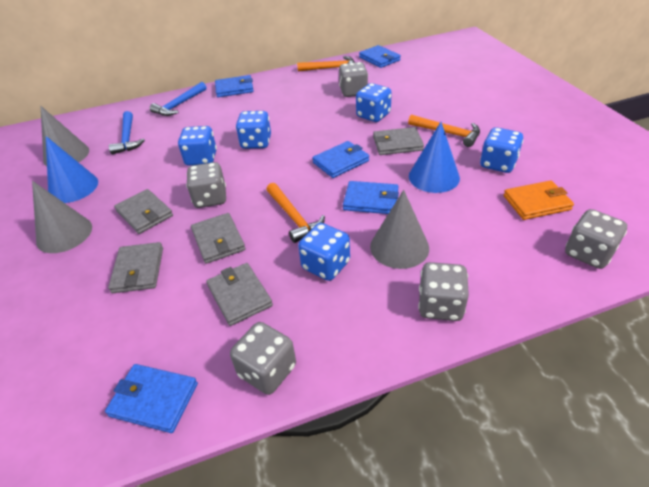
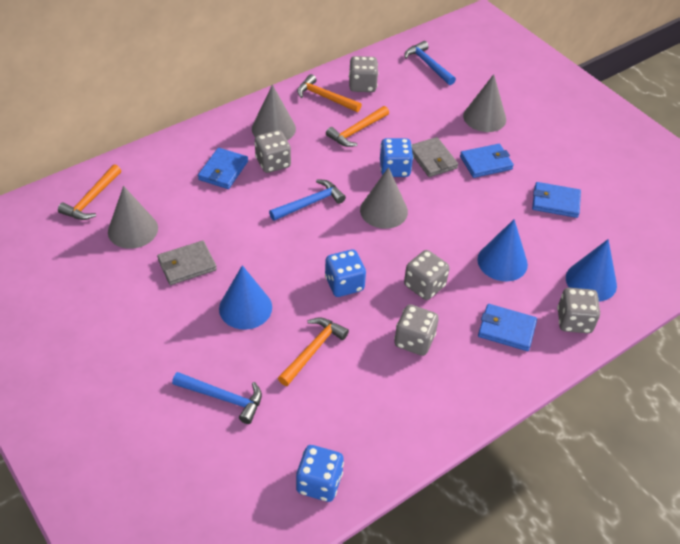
blue cone: 2 -> 3
blue dice: 5 -> 3
blue hammer: 2 -> 3
blue wallet: 5 -> 4
grey cone: 3 -> 4
grey wallet: 5 -> 2
orange hammer: 3 -> 4
orange wallet: 1 -> 0

